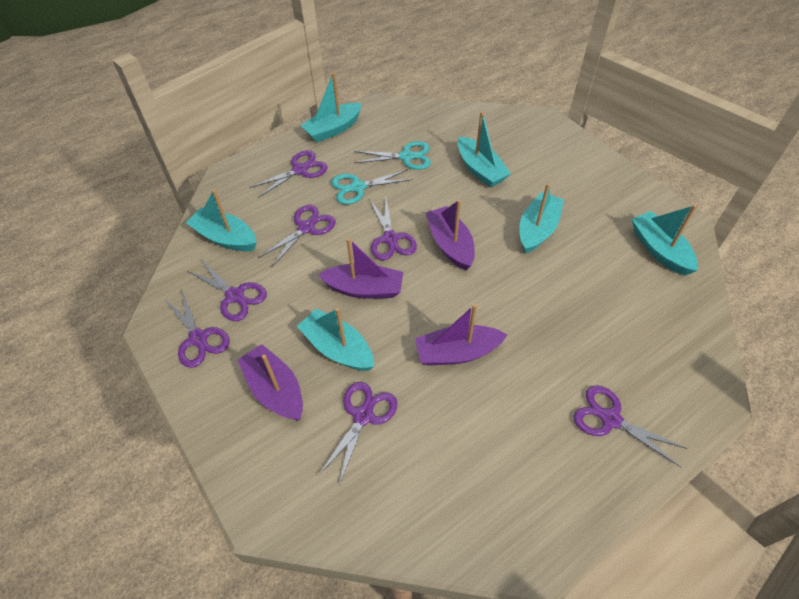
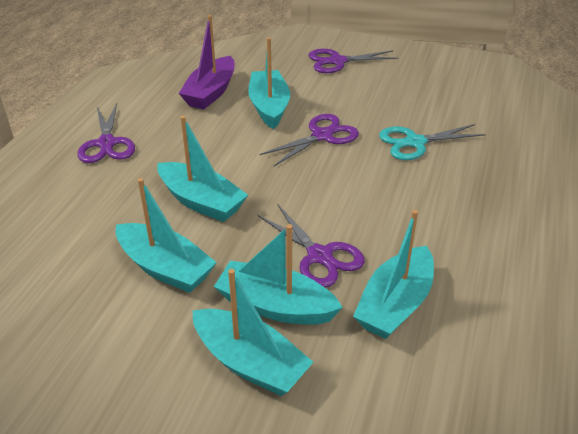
purple boat: 4 -> 1
purple scissors: 7 -> 4
turquoise scissors: 2 -> 1

